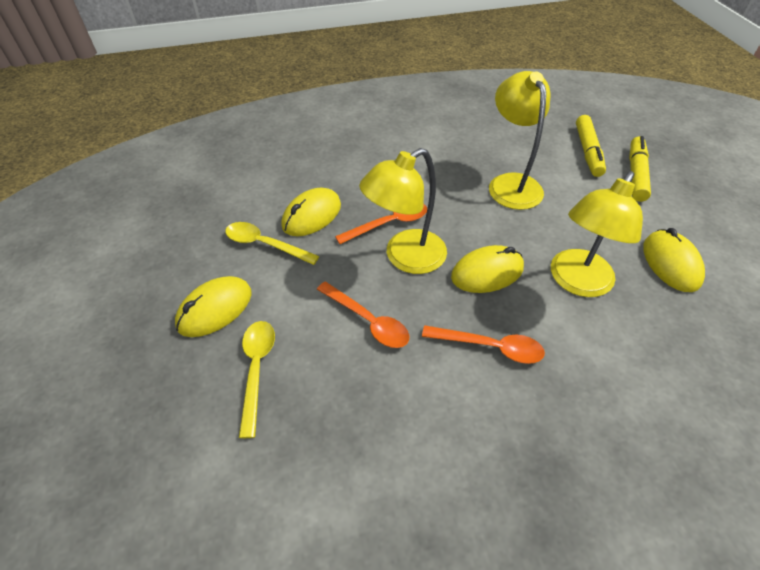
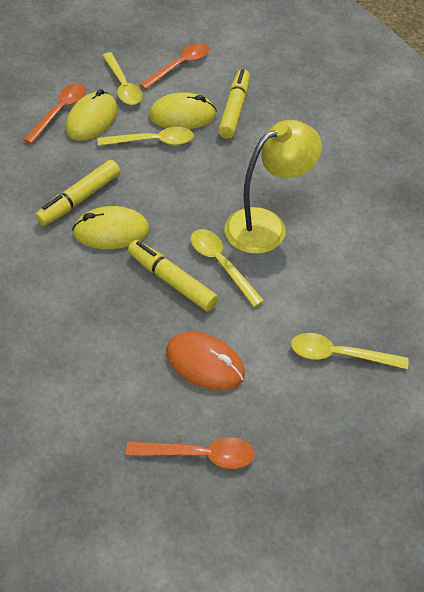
orange mouse: 0 -> 1
yellow lamp: 3 -> 1
yellow marker: 2 -> 3
yellow mouse: 4 -> 3
yellow spoon: 2 -> 4

